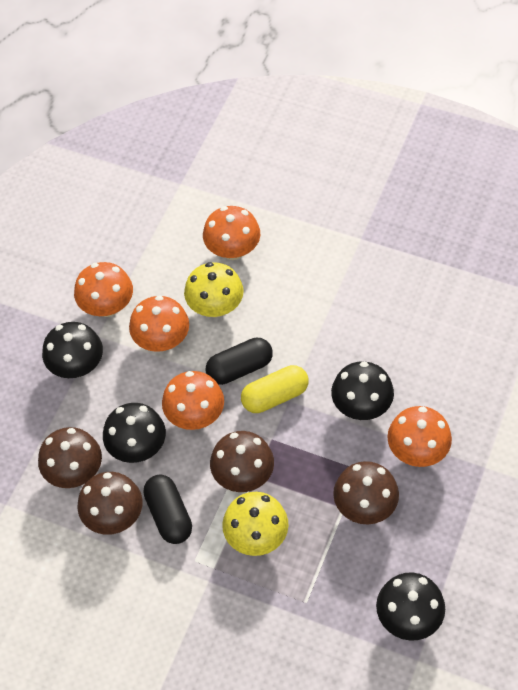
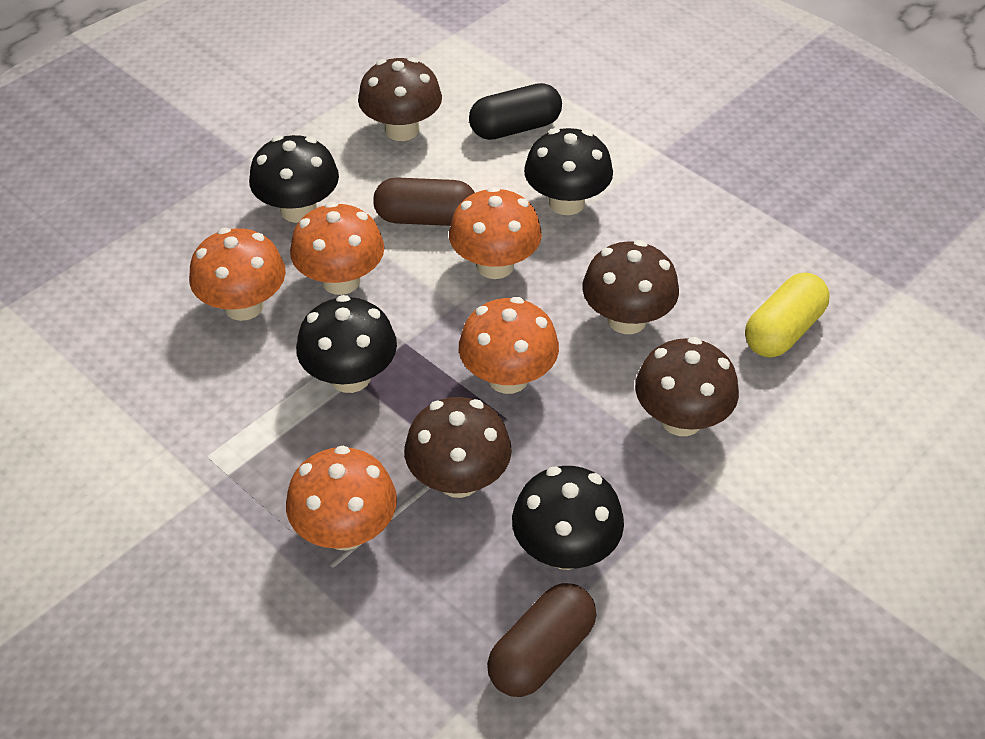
black capsule: 2 -> 1
brown capsule: 0 -> 2
yellow mushroom: 2 -> 0

